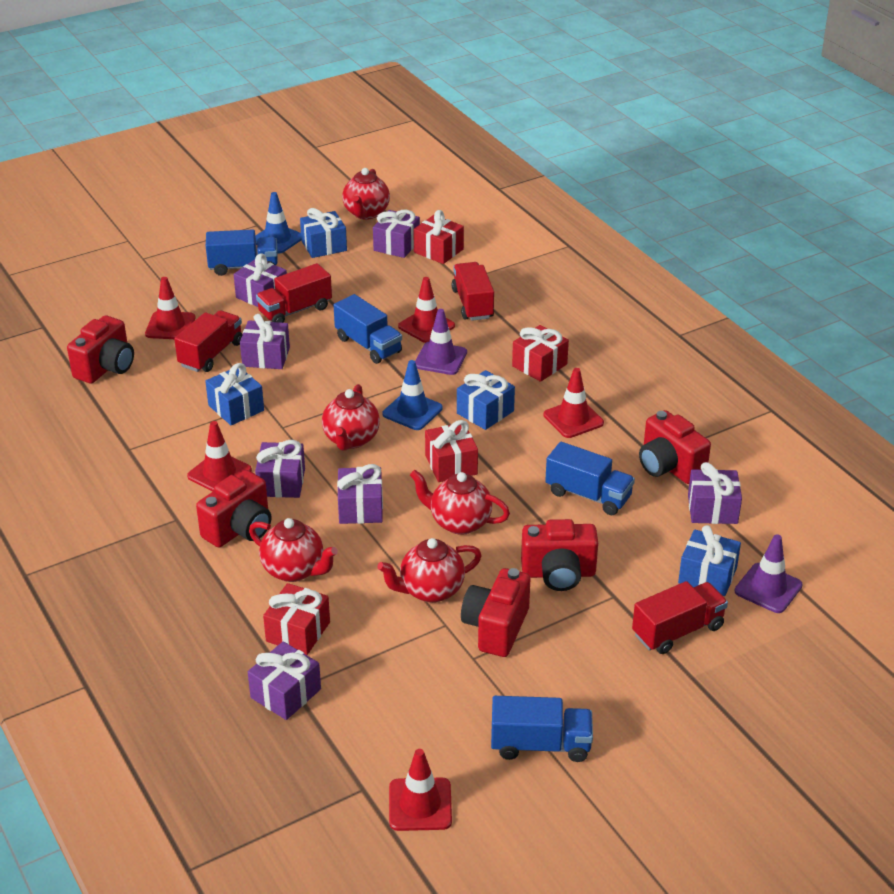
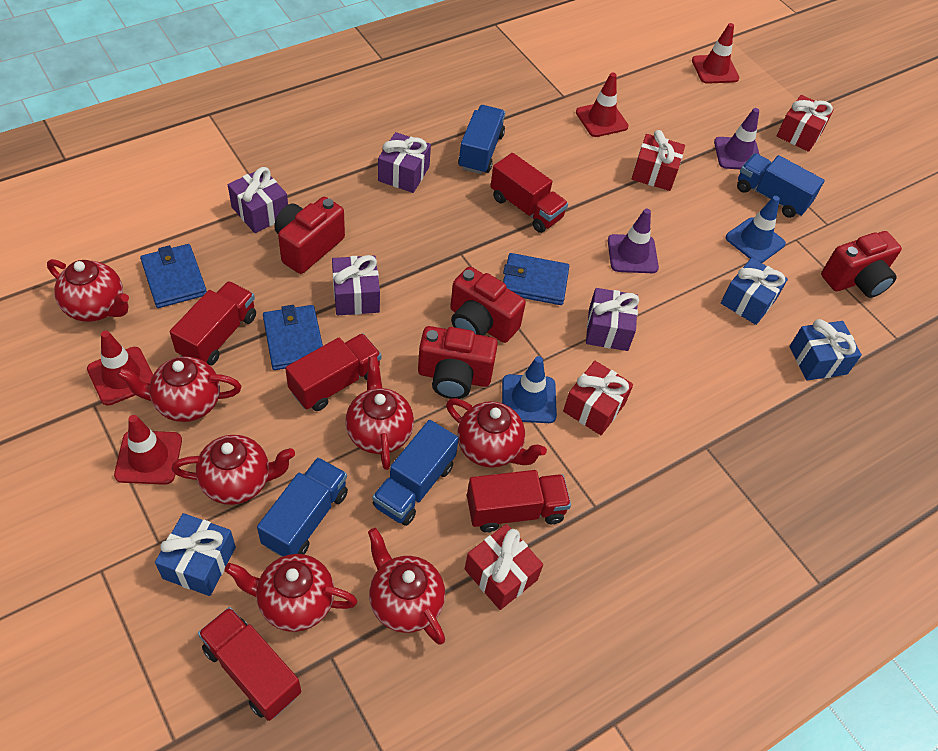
blue gift: 4 -> 3
blue wallet: 0 -> 3
purple gift: 7 -> 4
red camera: 5 -> 4
red teapot: 5 -> 7
red traffic cone: 5 -> 4
red truck: 4 -> 5

